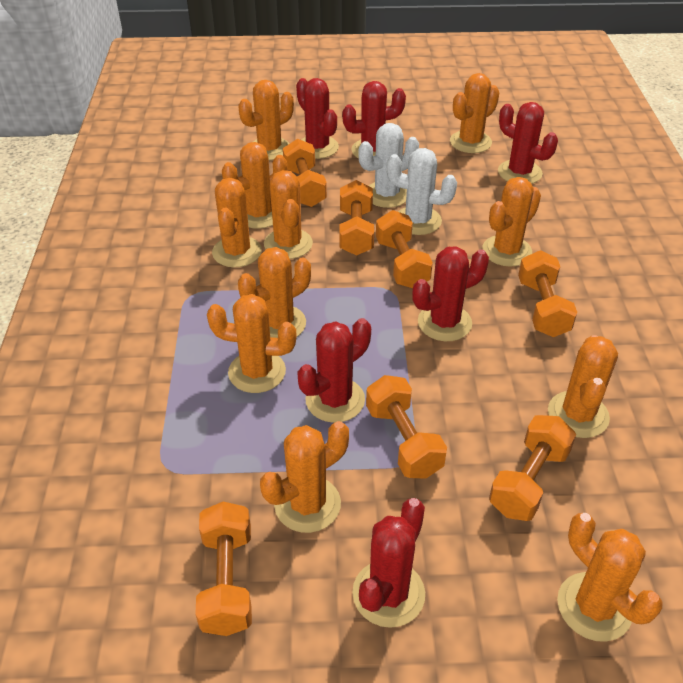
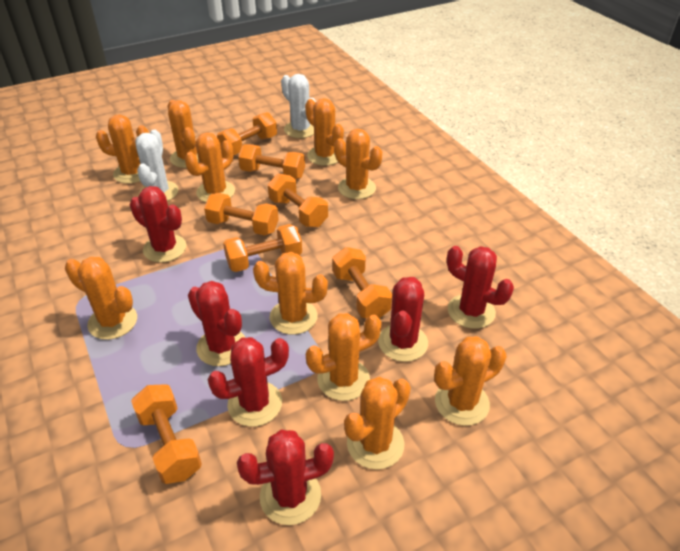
orange cactus: 11 -> 10

